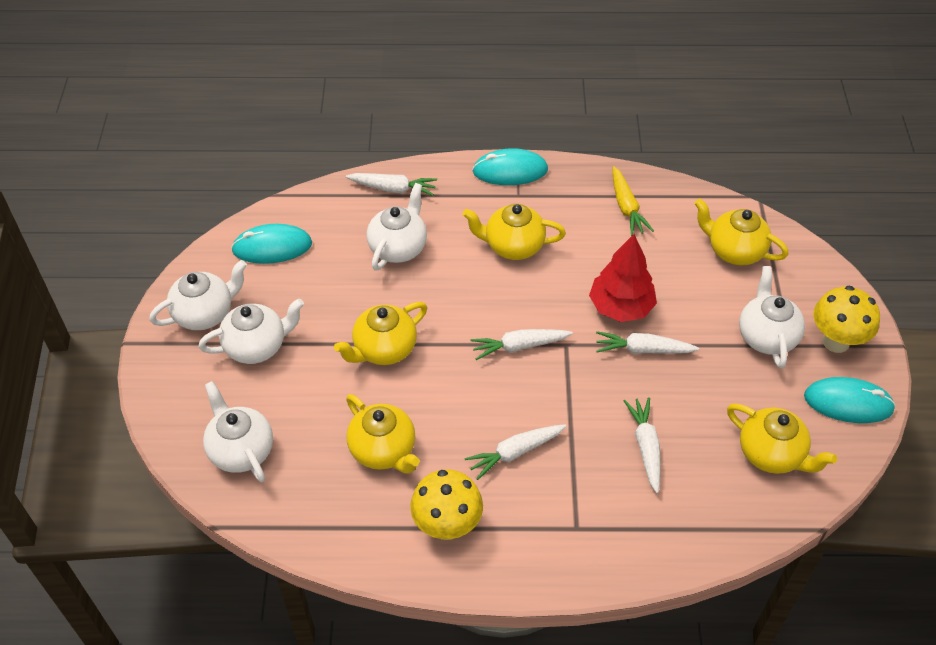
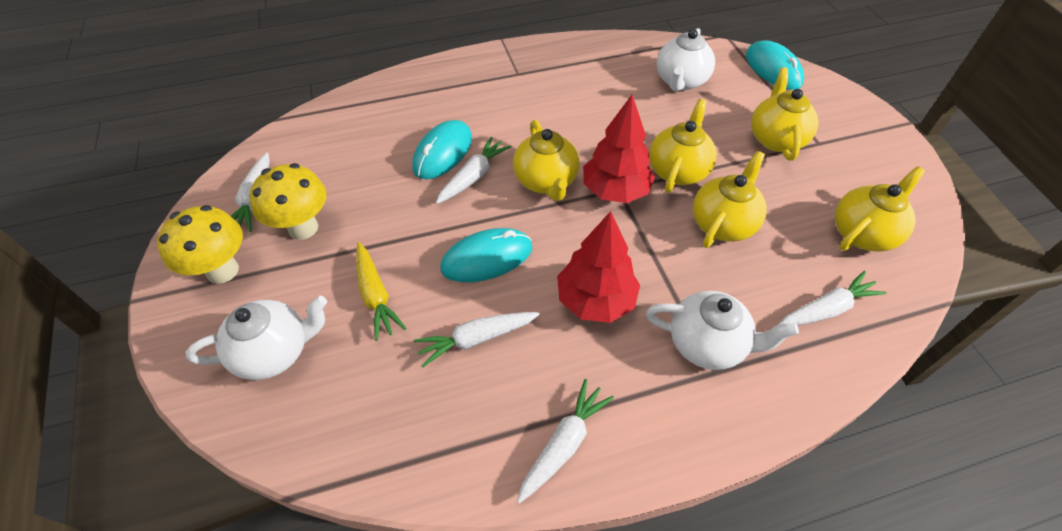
red tree: 1 -> 2
white teapot: 5 -> 3

